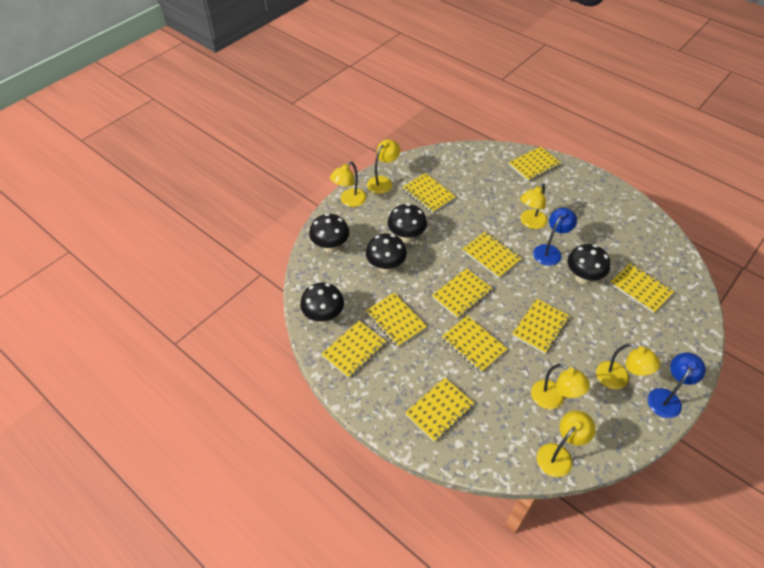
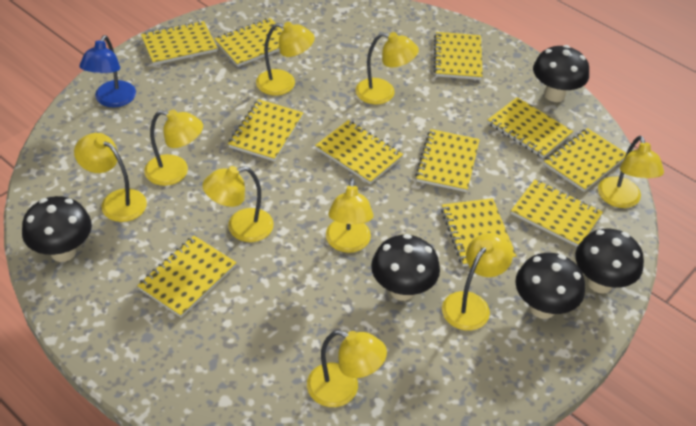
blue lamp: 2 -> 1
yellow lamp: 6 -> 9
yellow notebook: 10 -> 11

